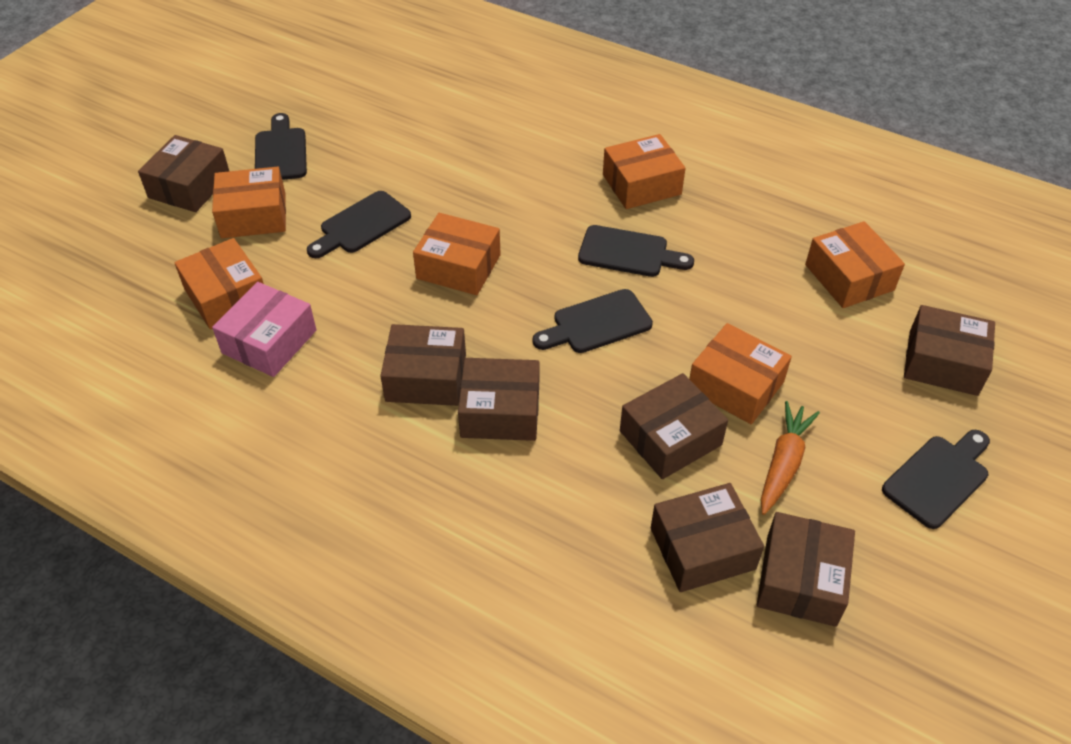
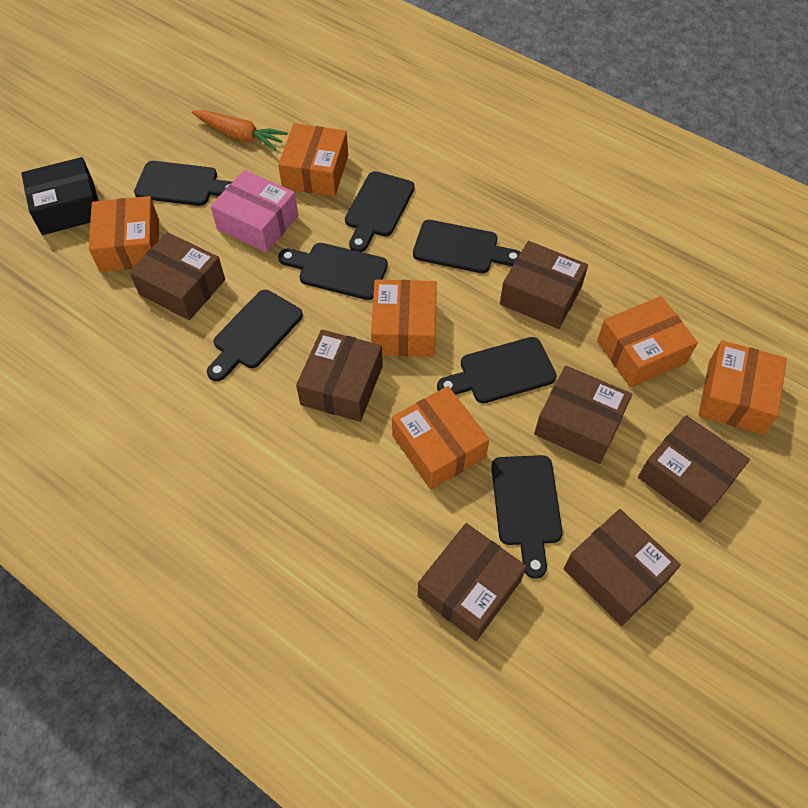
black box: 0 -> 1
black cutting board: 5 -> 7

